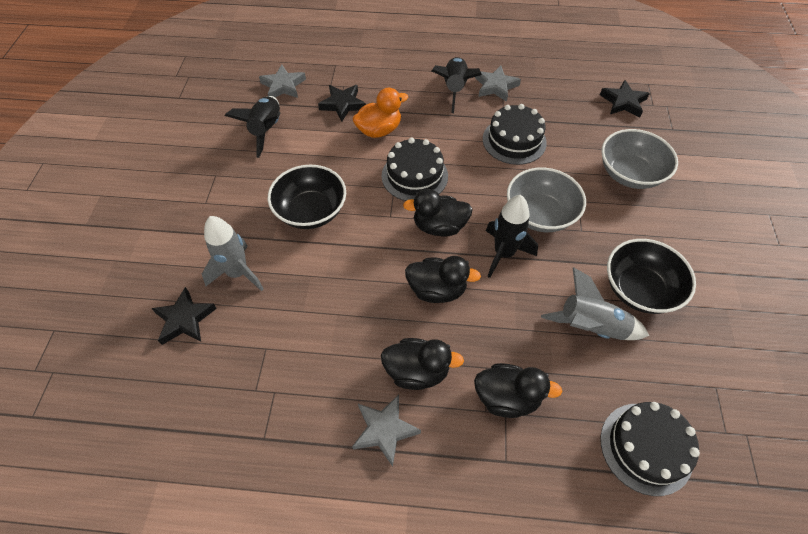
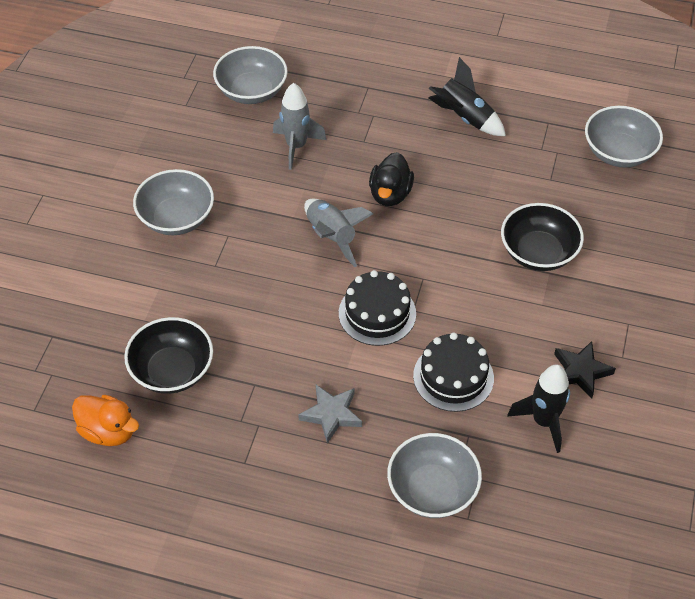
black cake: 3 -> 2
black duck: 4 -> 1
black rocket: 3 -> 2
black star: 3 -> 1
grey bowl: 2 -> 4
grey star: 3 -> 1

